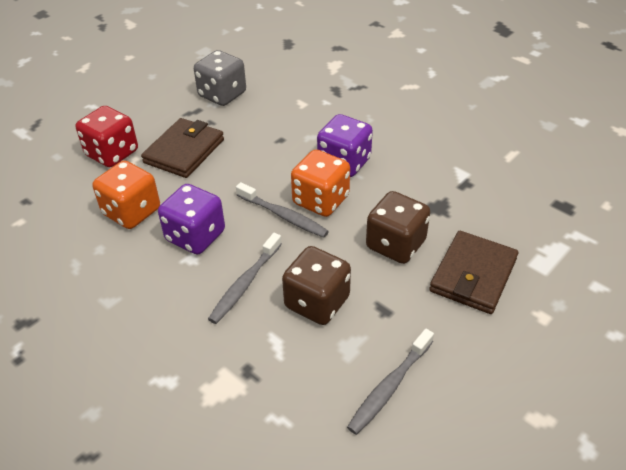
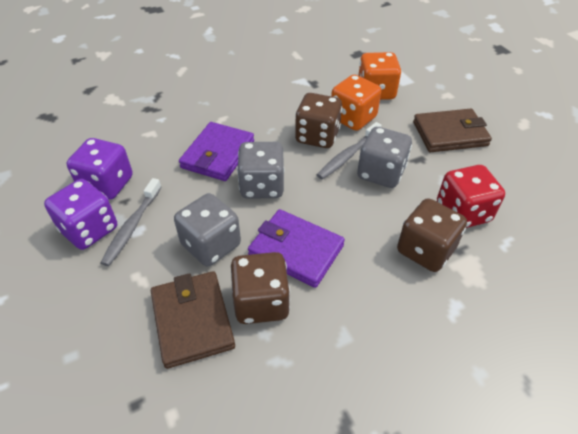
brown dice: 2 -> 3
grey dice: 1 -> 3
grey toothbrush: 3 -> 2
purple wallet: 0 -> 2

